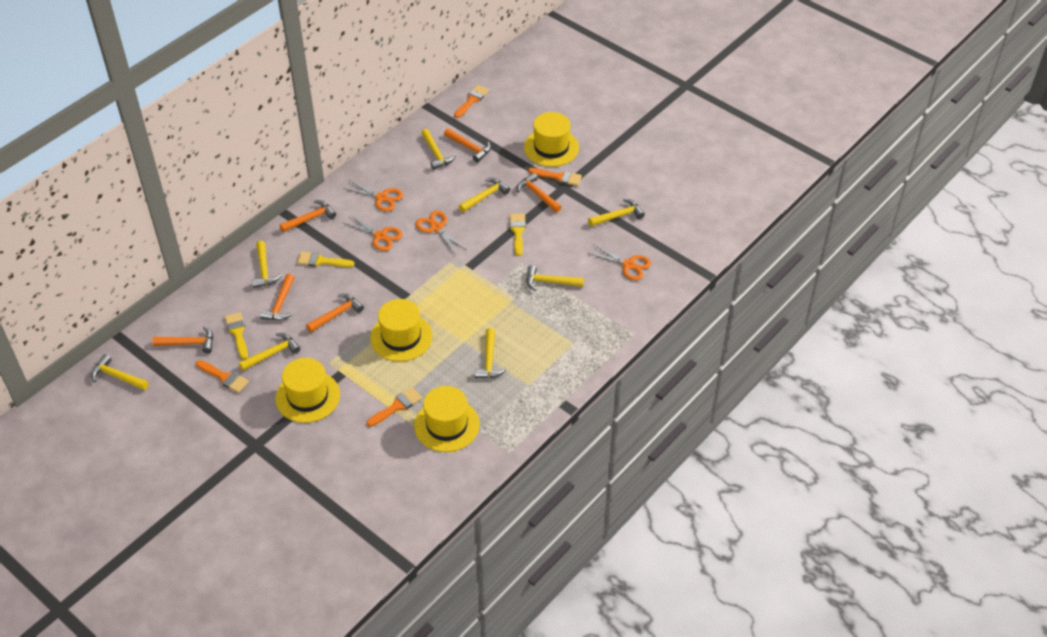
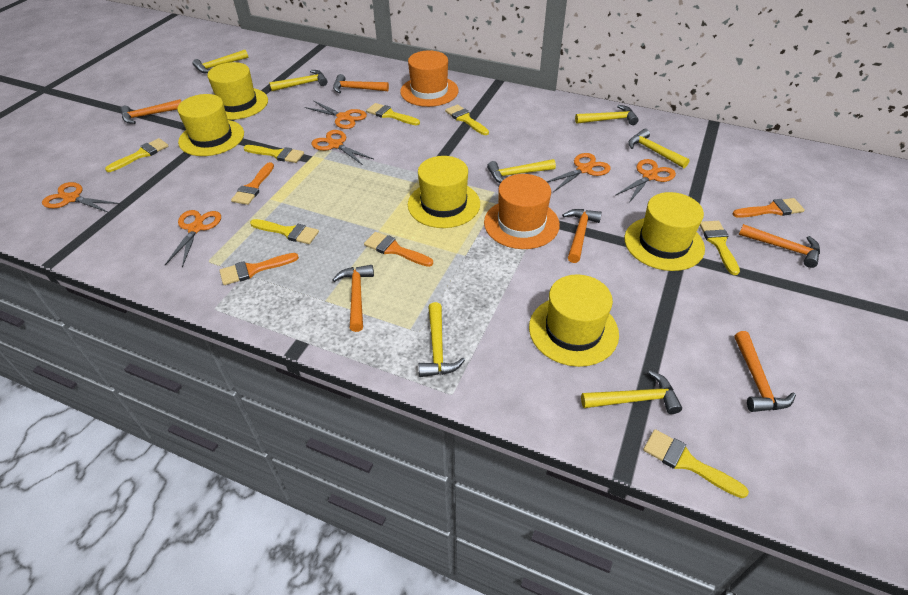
orange hat: 0 -> 2
orange scissors: 4 -> 6
yellow brush: 3 -> 7
yellow hammer: 8 -> 7
yellow hat: 4 -> 5

